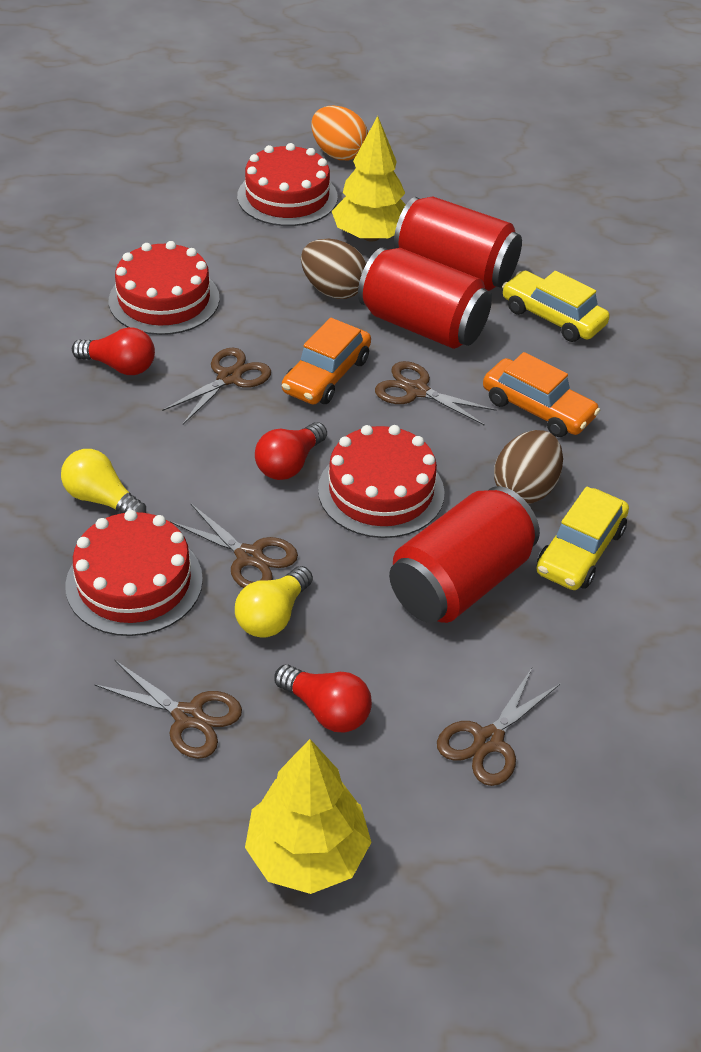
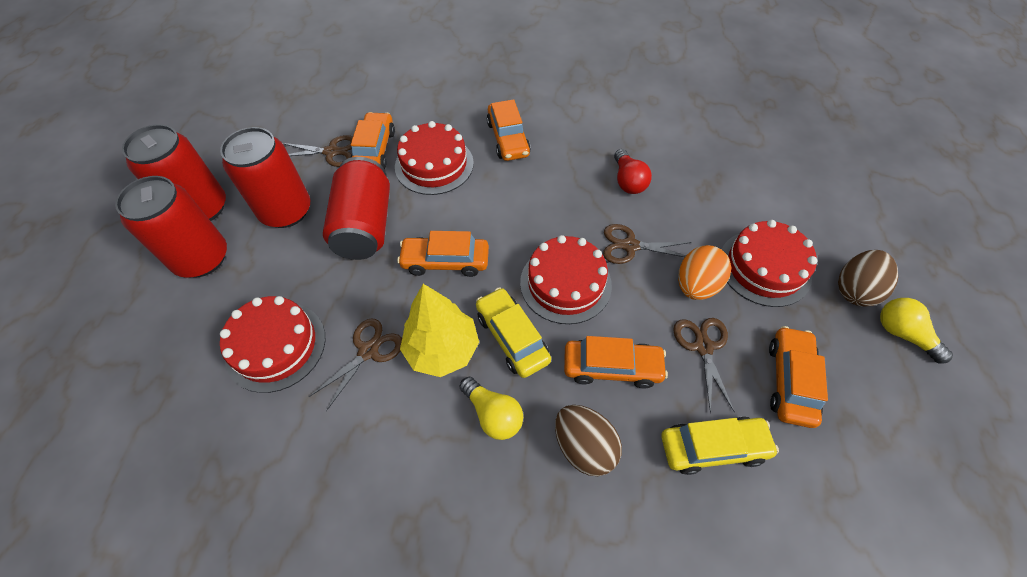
brown scissors: 5 -> 4
orange car: 2 -> 5
red can: 3 -> 4
red light bulb: 3 -> 1
yellow tree: 2 -> 1

